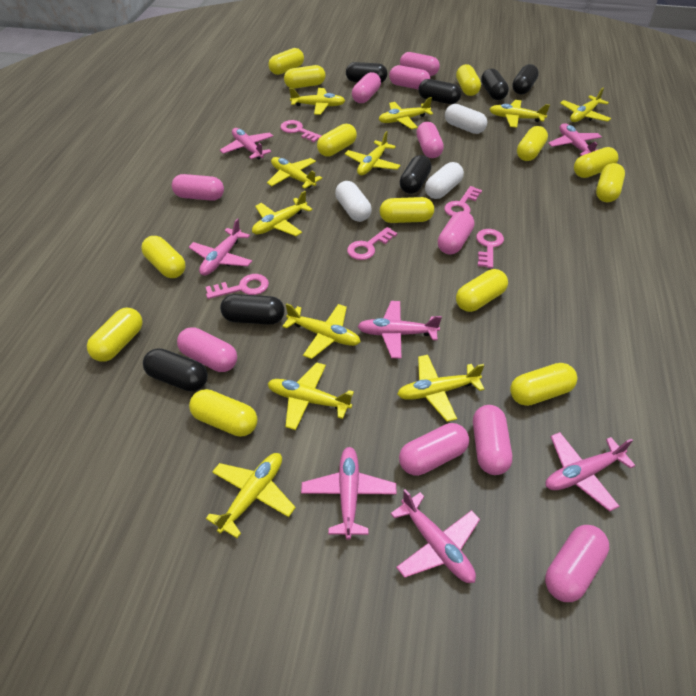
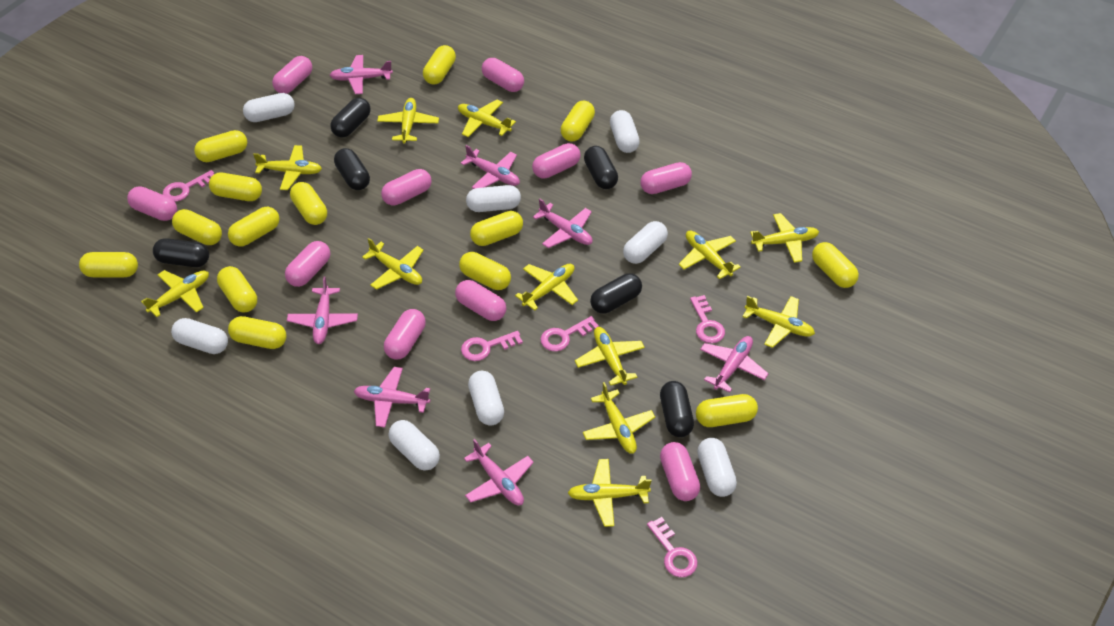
black capsule: 7 -> 6
white capsule: 3 -> 8
yellow capsule: 13 -> 14
yellow plane: 11 -> 12

